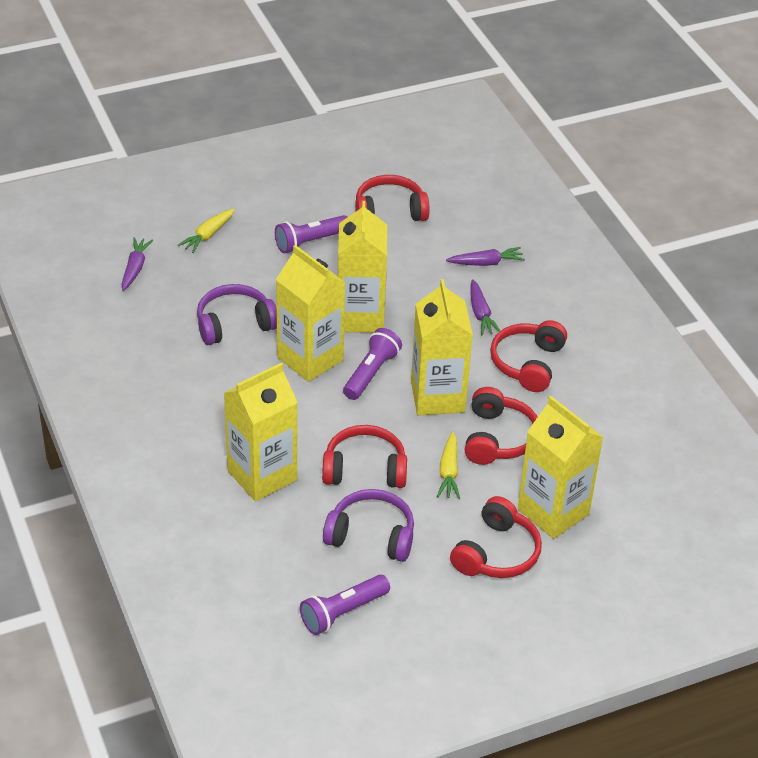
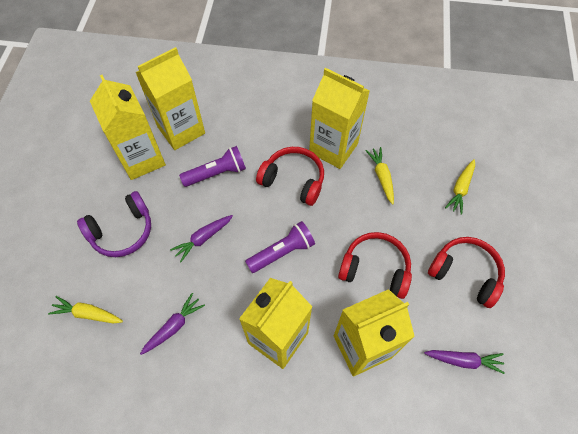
purple flashlight: 3 -> 2
purple headphones: 2 -> 1
red headphones: 5 -> 3
yellow carrot: 2 -> 3

